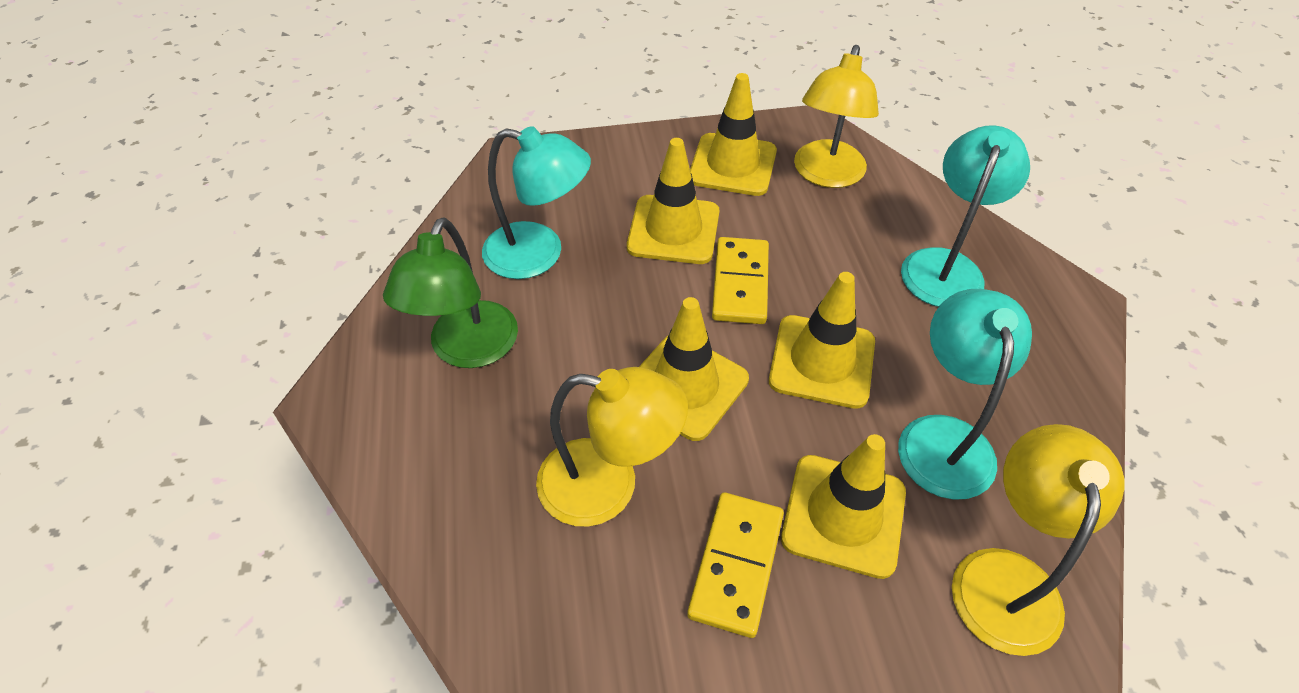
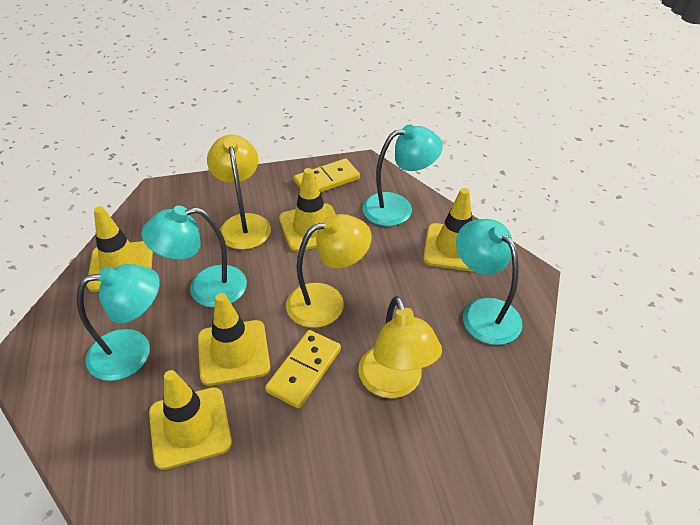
green lamp: 1 -> 0
turquoise lamp: 3 -> 4

